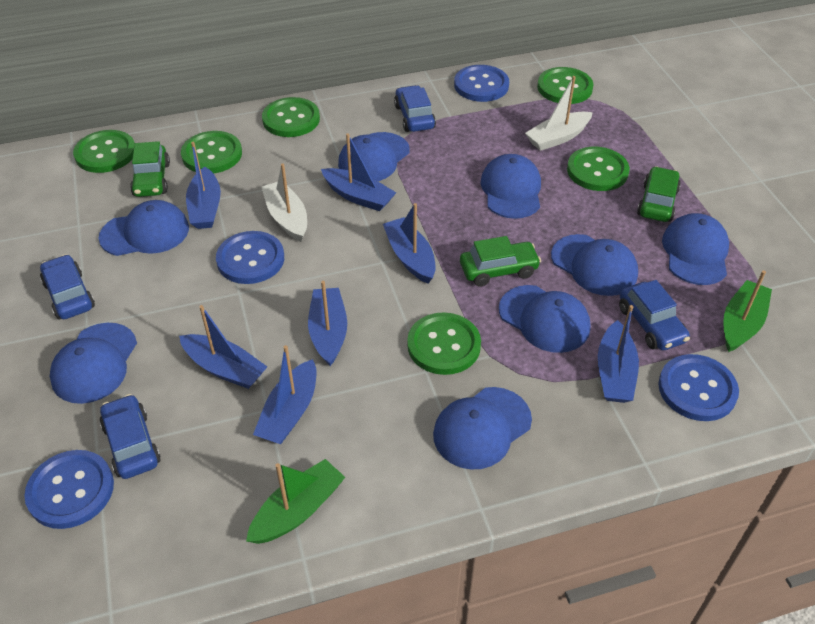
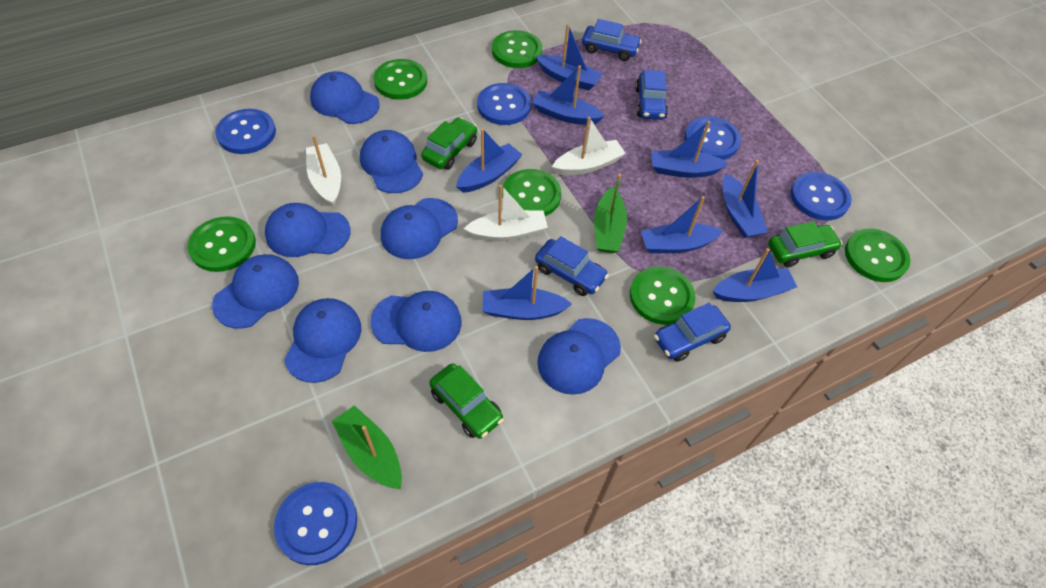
blue boat: 7 -> 8
blue button: 4 -> 5
white boat: 2 -> 3

